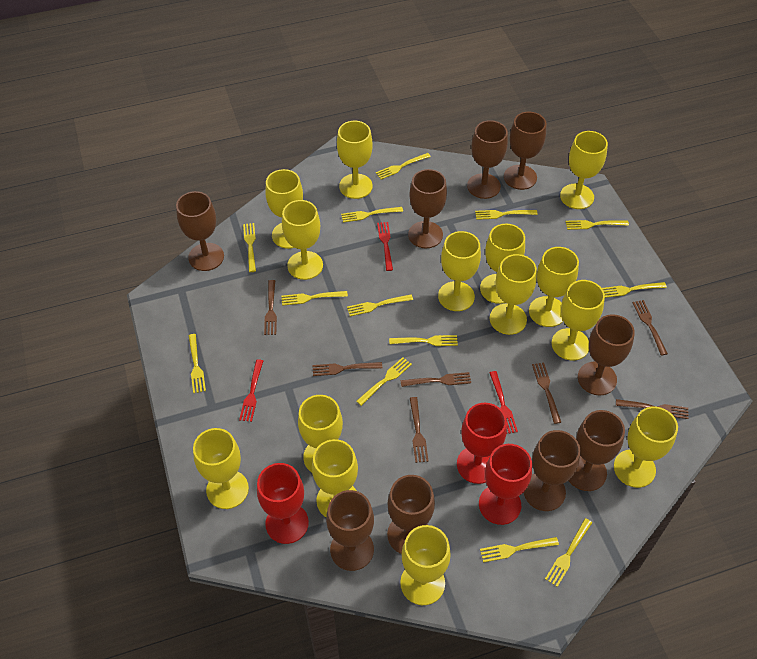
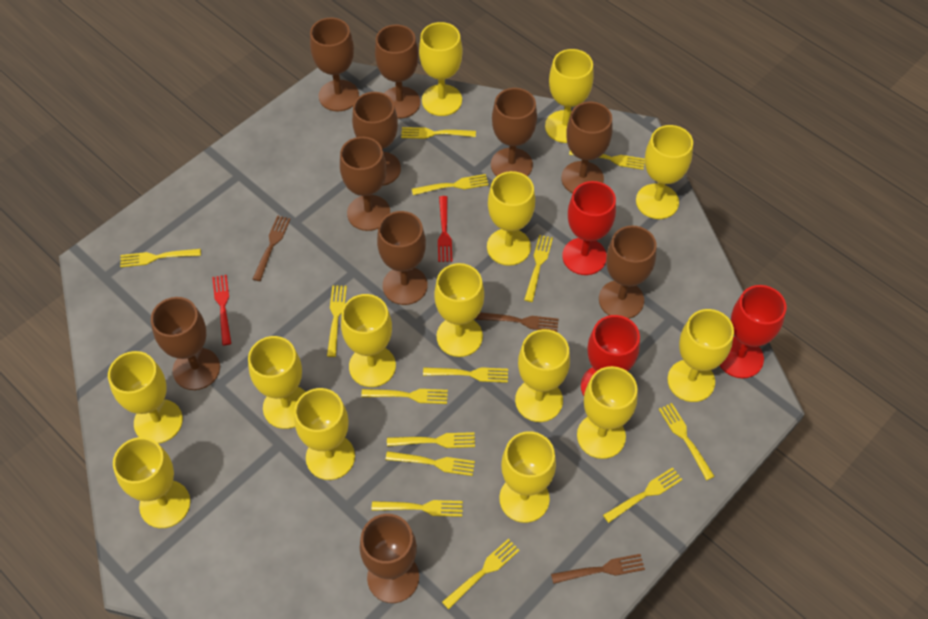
brown fork: 7 -> 3
brown goblet: 9 -> 10
red fork: 3 -> 2
yellow fork: 13 -> 14

